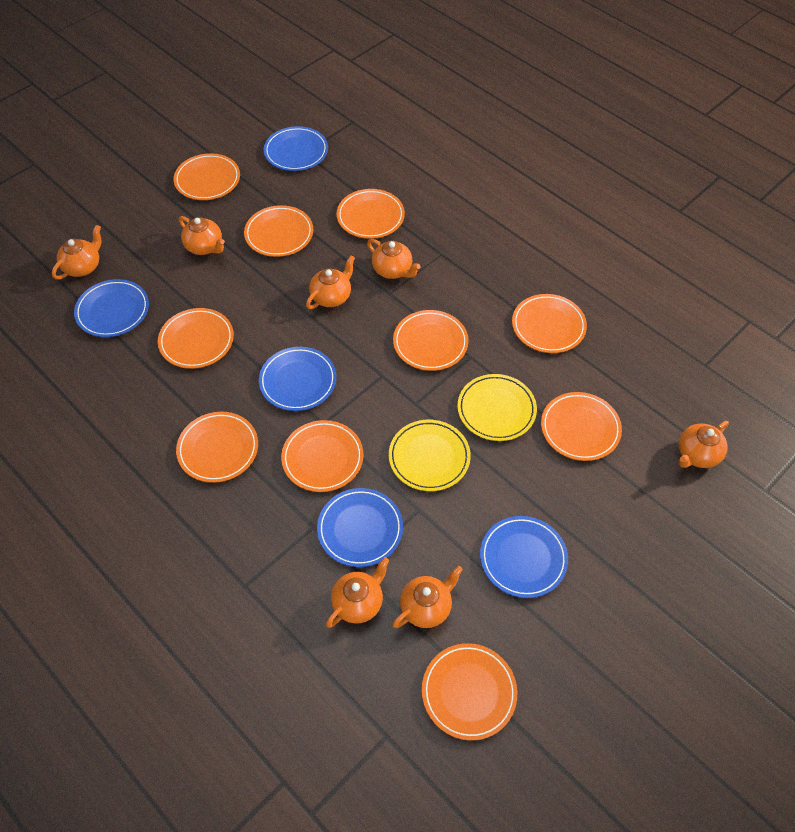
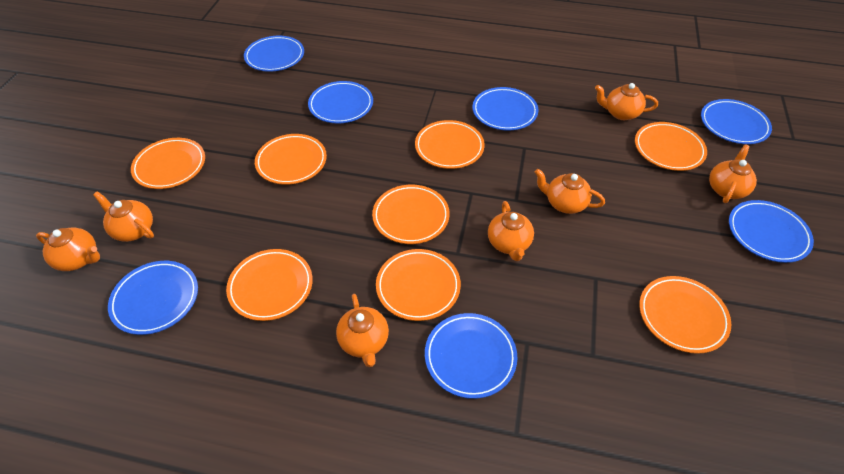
blue plate: 5 -> 7
orange plate: 10 -> 8
yellow plate: 2 -> 0

